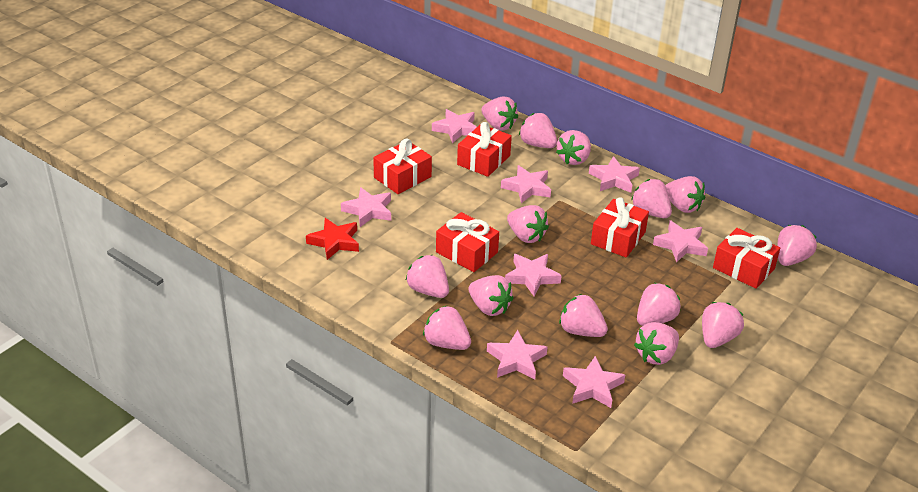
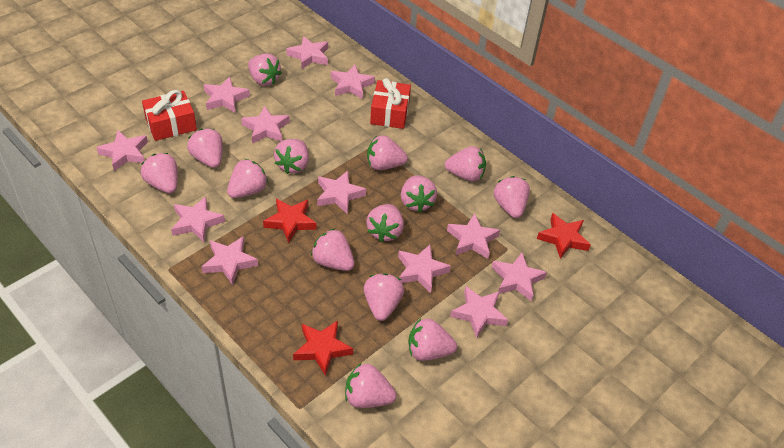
pink star: 8 -> 12
red gift: 5 -> 2
red star: 1 -> 3

